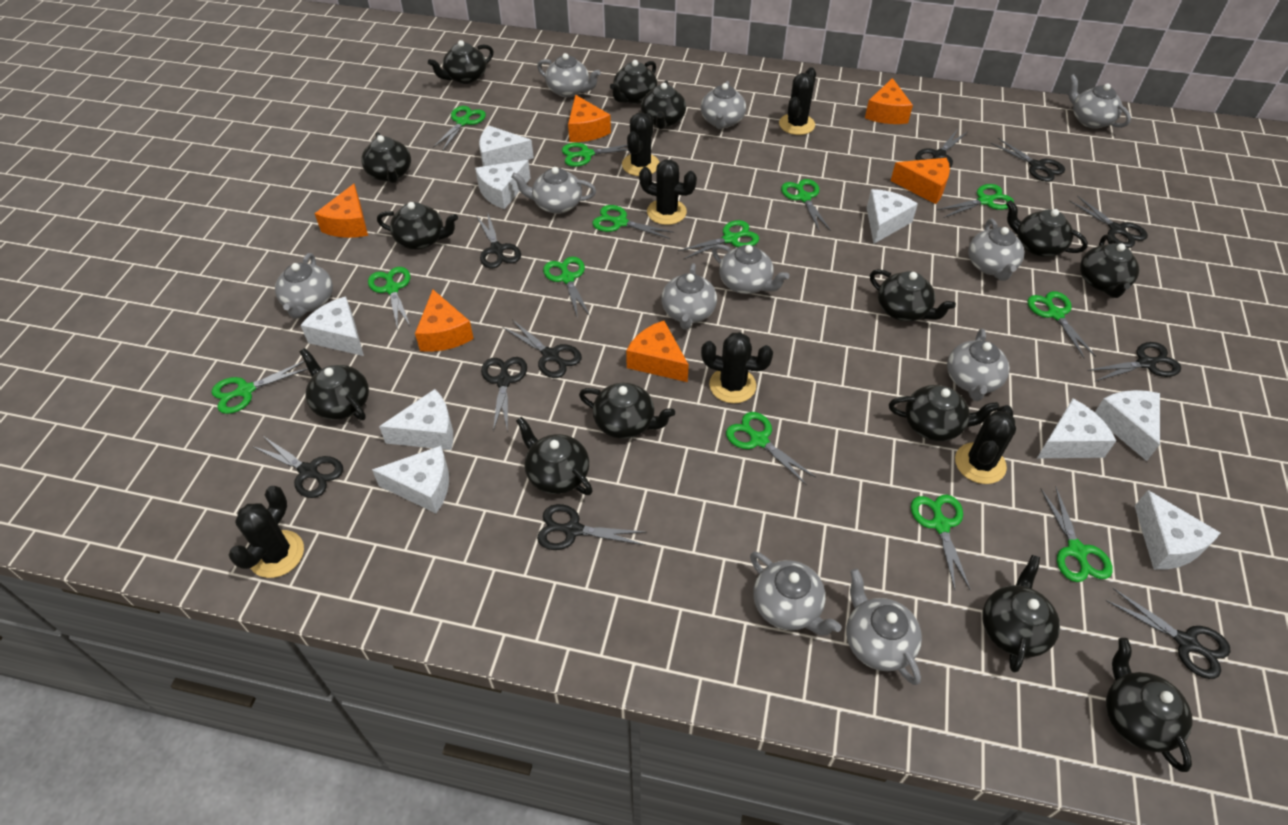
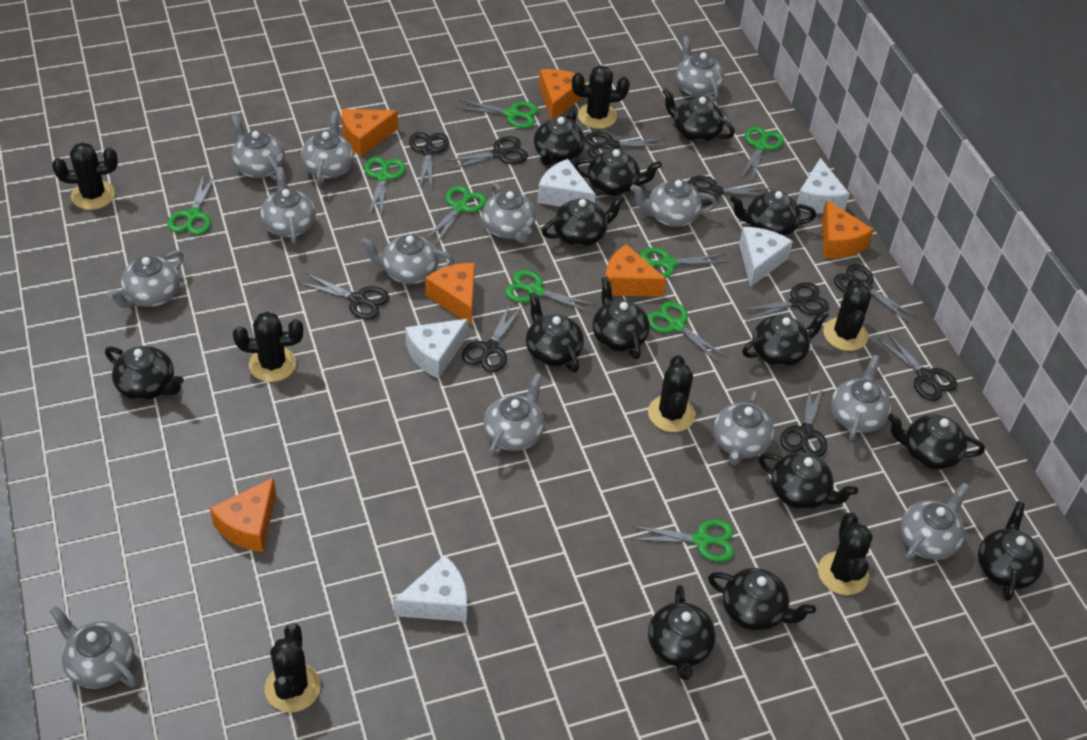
black cactus: 6 -> 7
green scissors: 13 -> 9
grey teapot: 11 -> 13
white cheese: 9 -> 5

